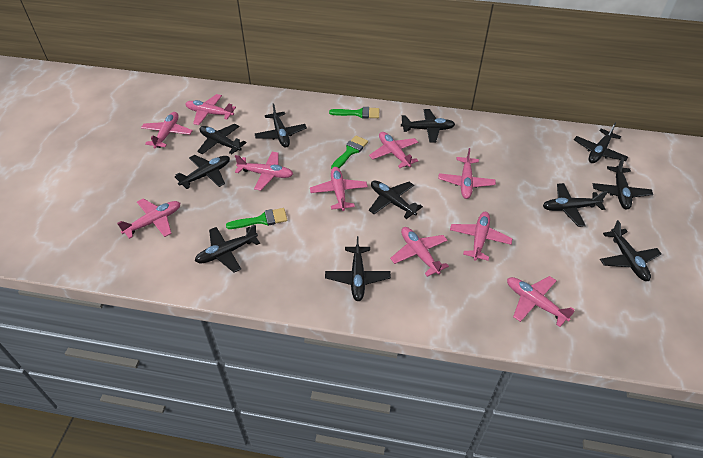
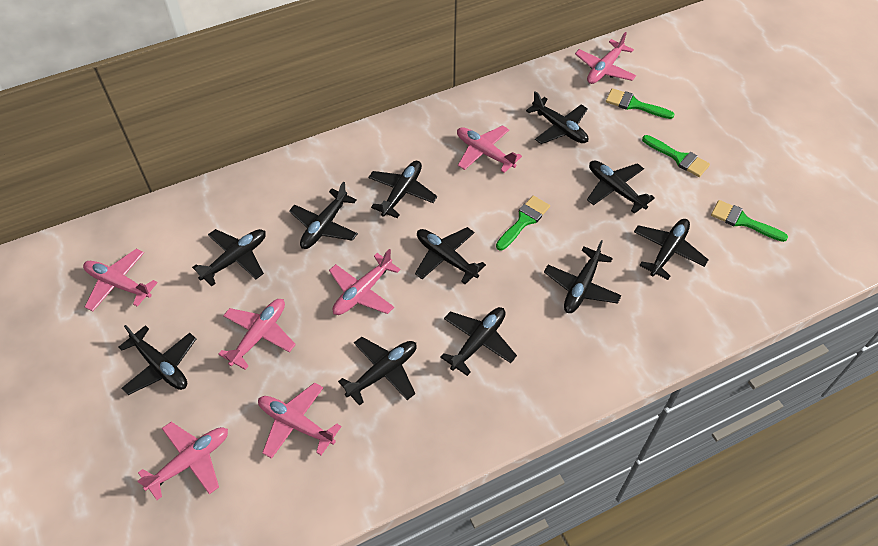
green brush: 3 -> 4
pink plane: 10 -> 7

